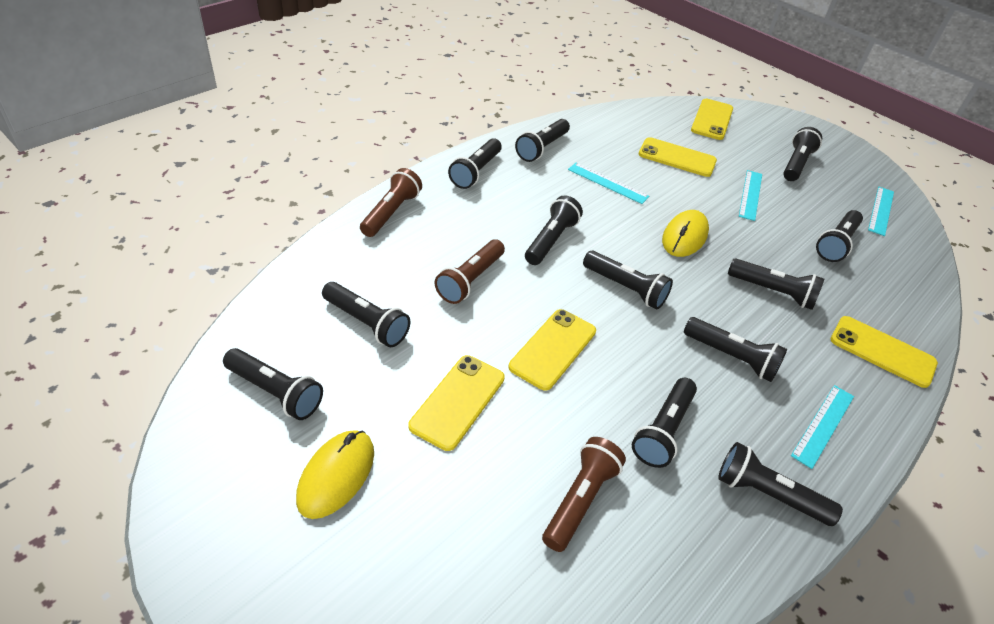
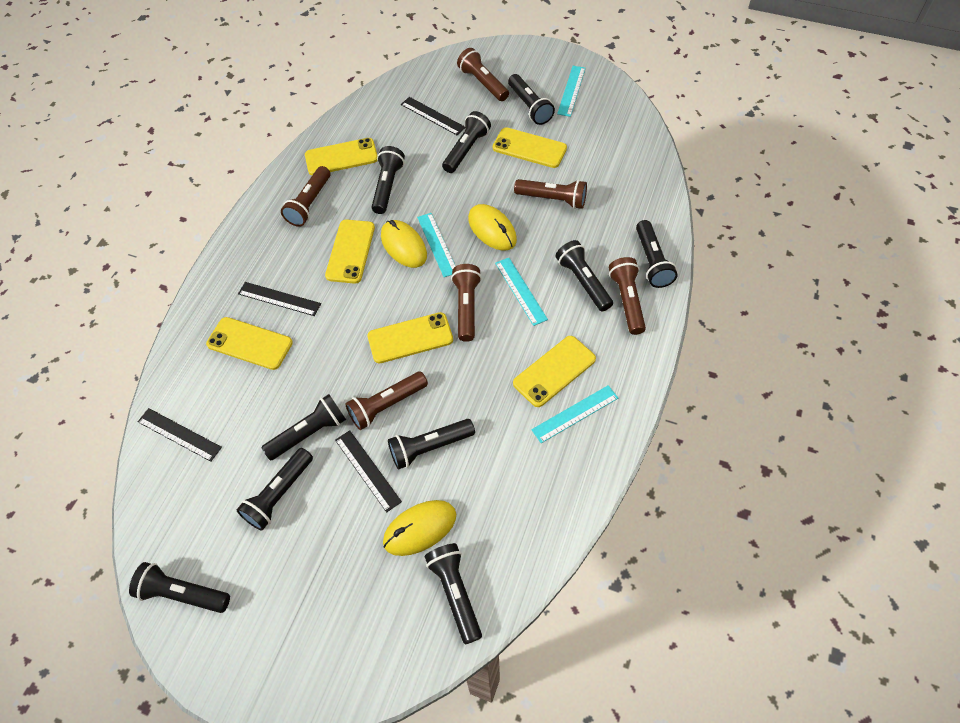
black flashlight: 12 -> 10
black ruler: 0 -> 4
brown flashlight: 3 -> 6
yellow mouse: 2 -> 3
yellow phone: 5 -> 6

